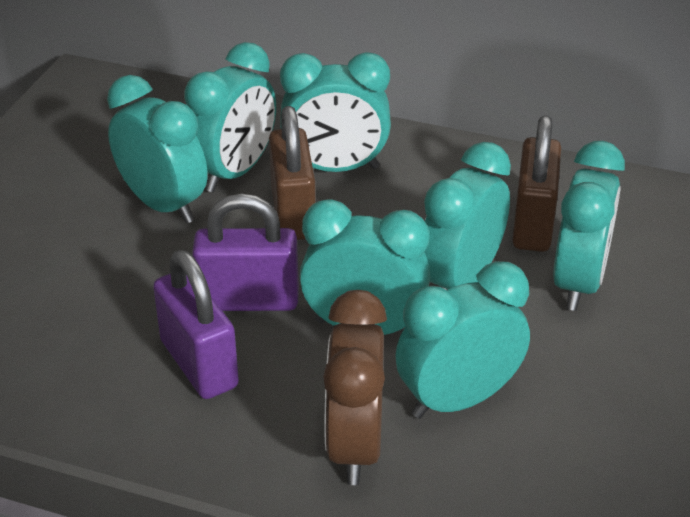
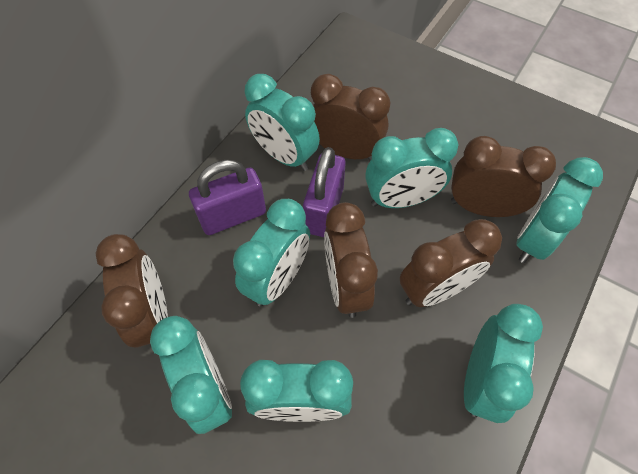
brown clock: 1 -> 5
brown padlock: 2 -> 0

